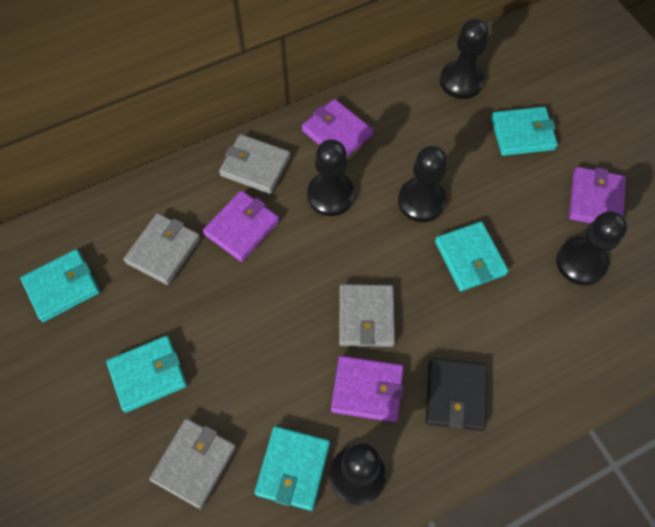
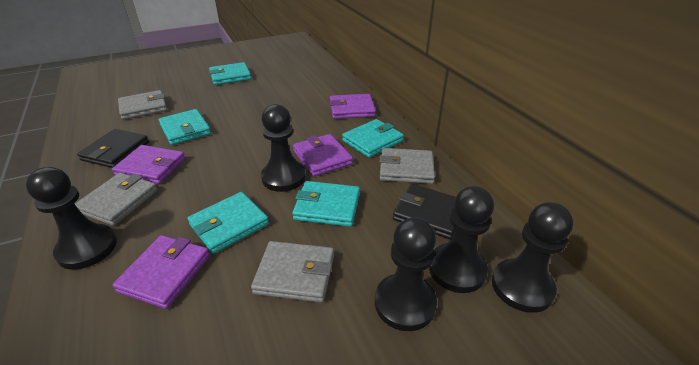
black wallet: 1 -> 2

